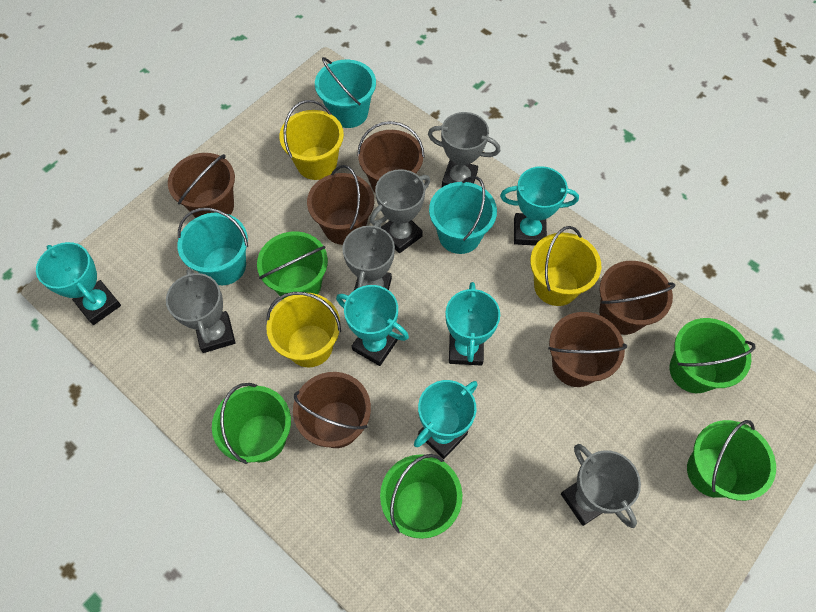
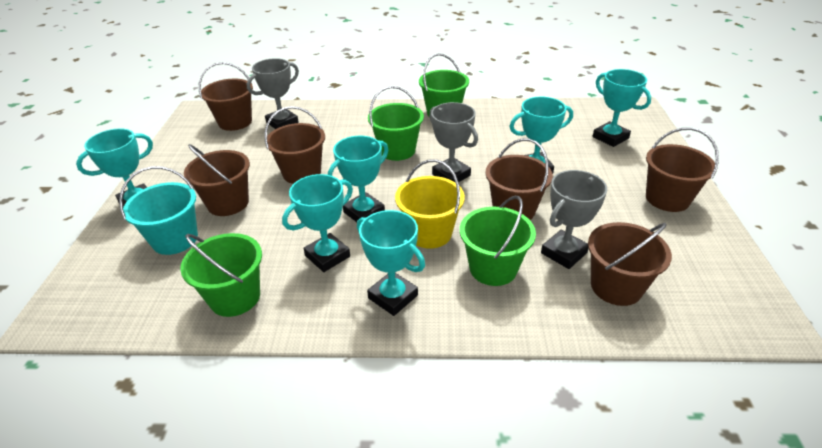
green bucket: 5 -> 4
grey trophy: 5 -> 3
turquoise bucket: 3 -> 1
turquoise trophy: 5 -> 6
yellow bucket: 3 -> 1

